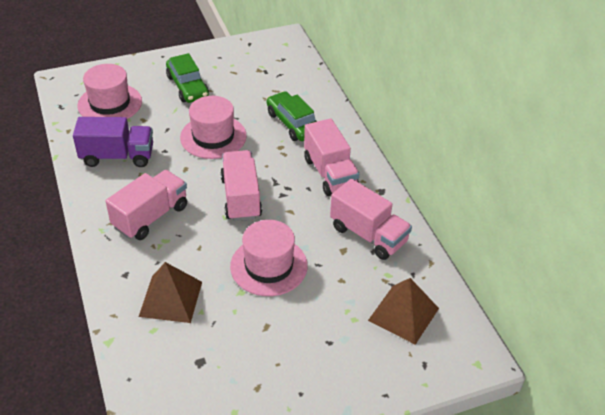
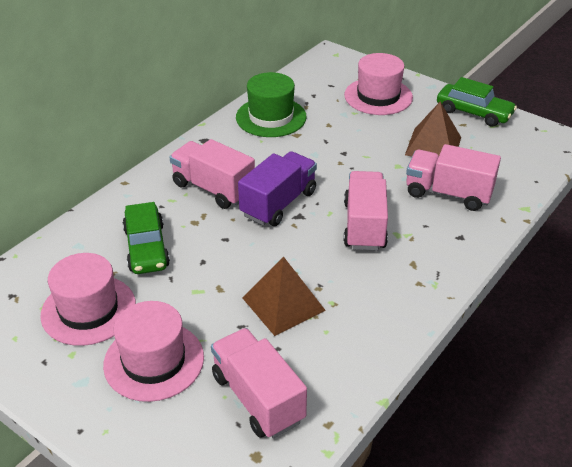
green hat: 0 -> 1

